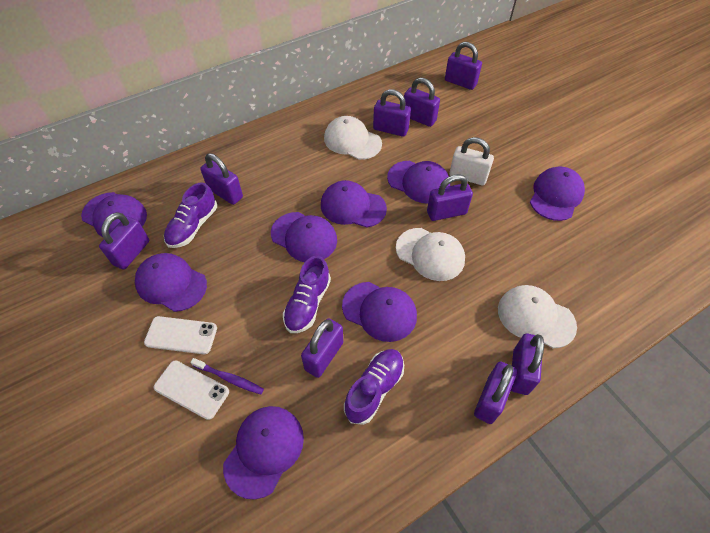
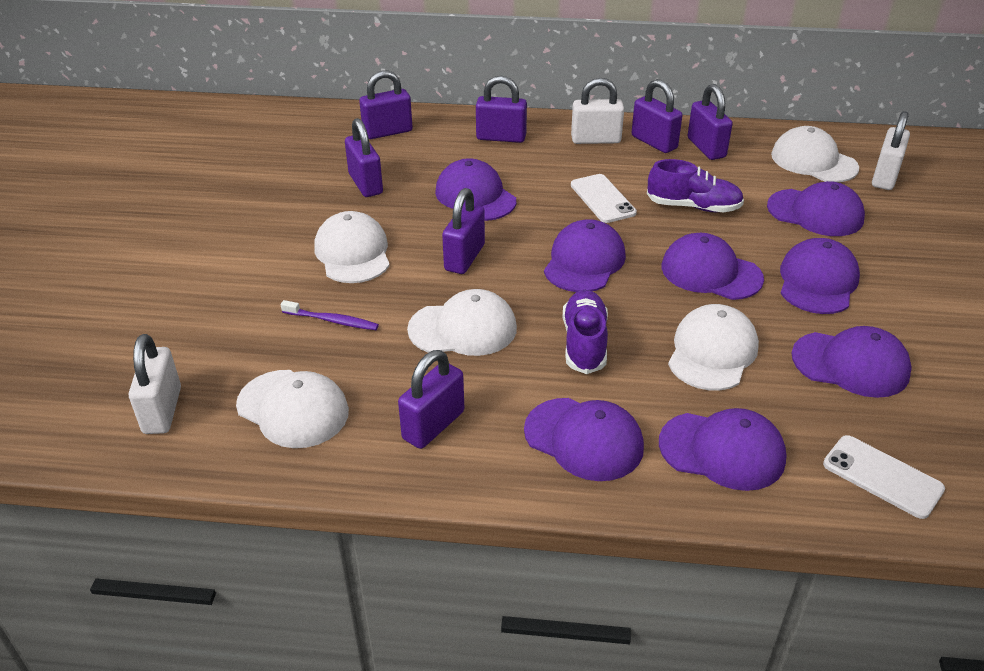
purple padlock: 9 -> 7
purple shoe: 3 -> 2
white cap: 3 -> 5
white padlock: 1 -> 3

